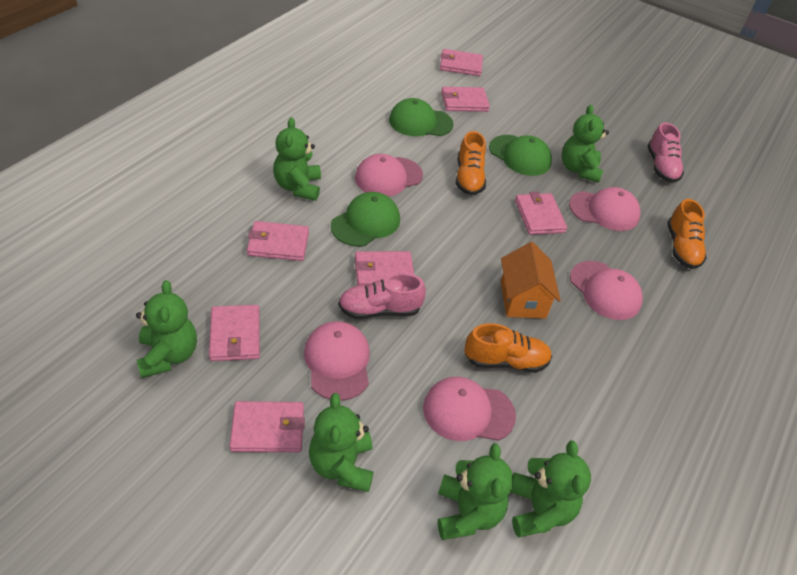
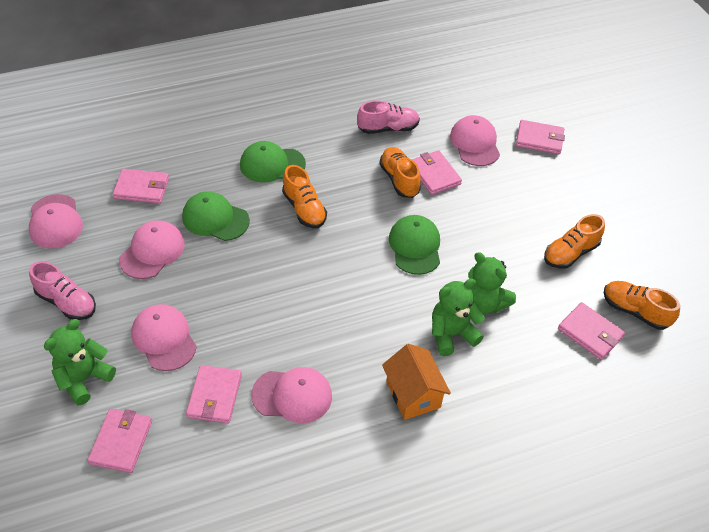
green teddy bear: 6 -> 3
orange shoe: 3 -> 4
pink wallet: 7 -> 6

